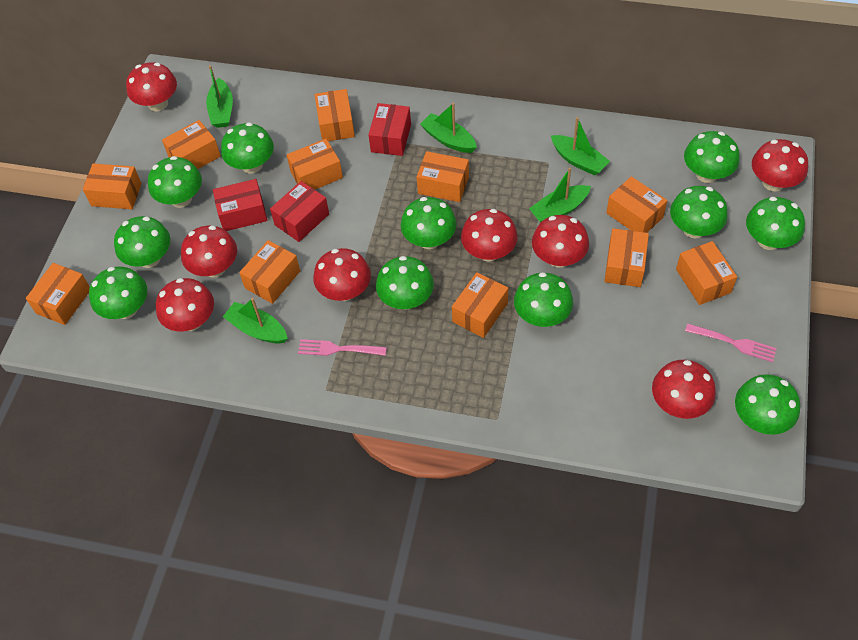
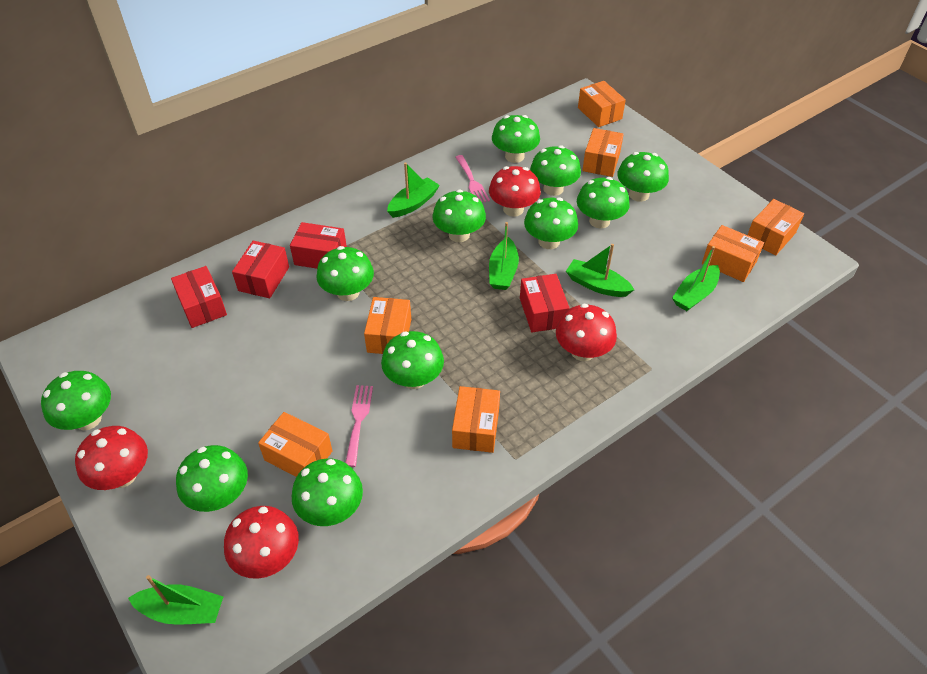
orange box: 11 -> 7
red box: 3 -> 4
red mushroom: 8 -> 4

